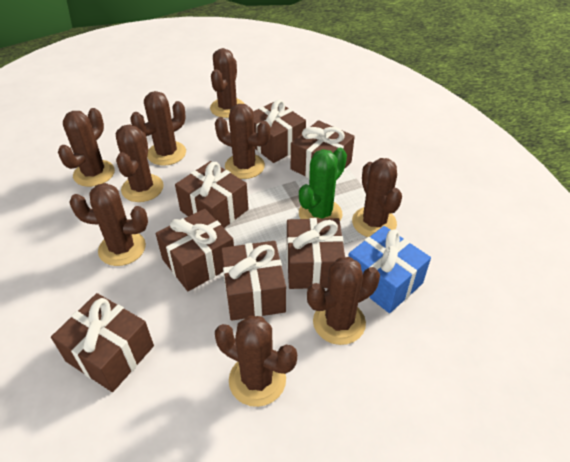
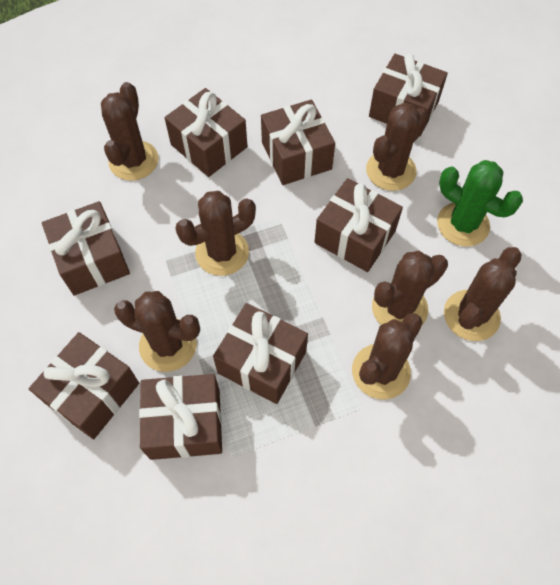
blue gift: 1 -> 0
brown cactus: 9 -> 7
brown gift: 7 -> 8

